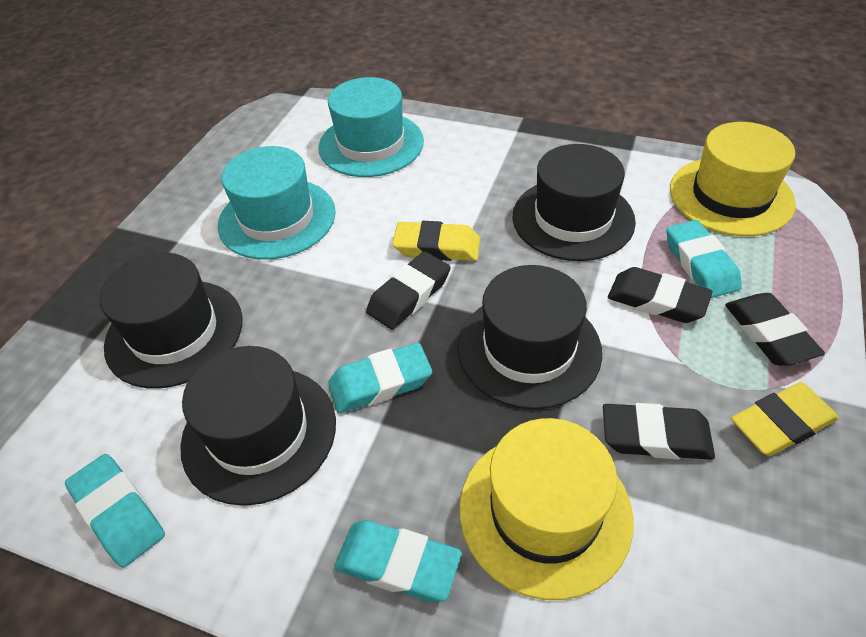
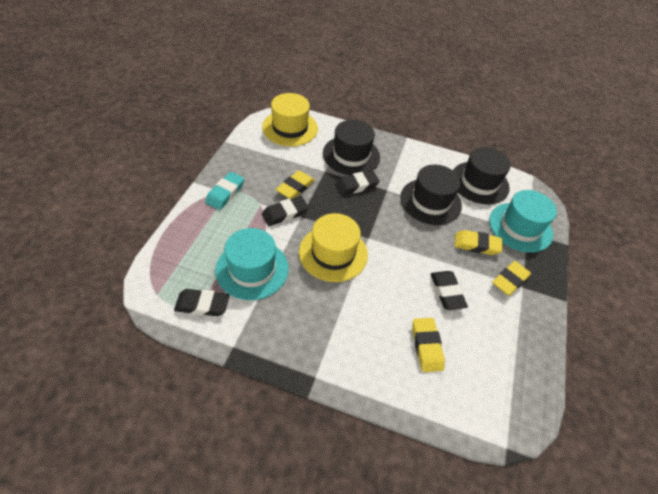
black hat: 4 -> 3
turquoise eraser: 4 -> 1
yellow eraser: 2 -> 4

